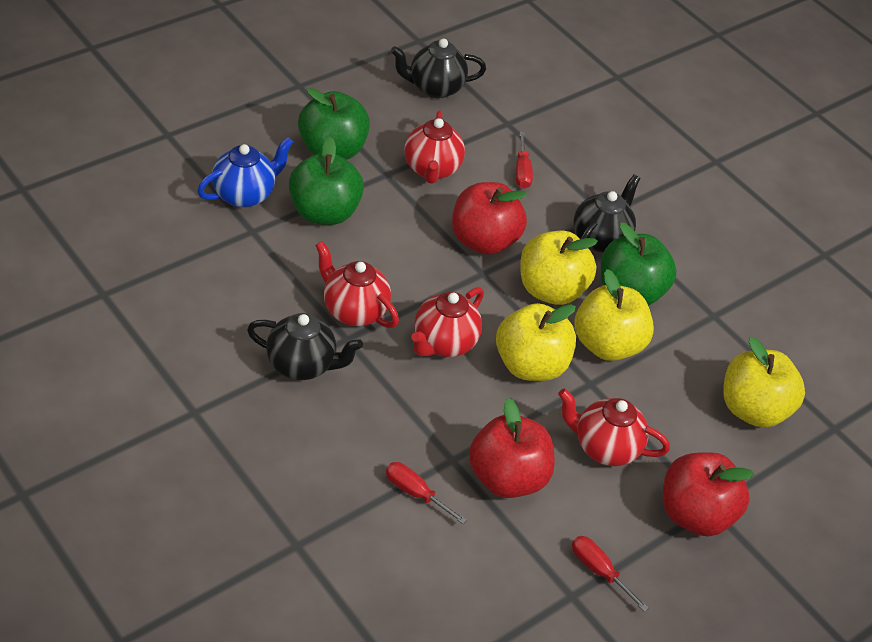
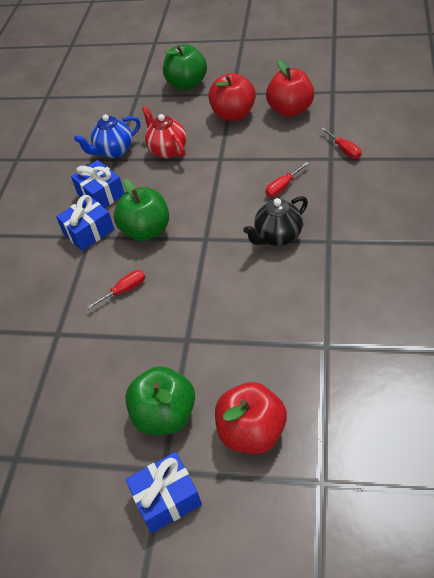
black teapot: 3 -> 1
blue gift: 0 -> 3
red teapot: 4 -> 1
yellow apple: 4 -> 0

